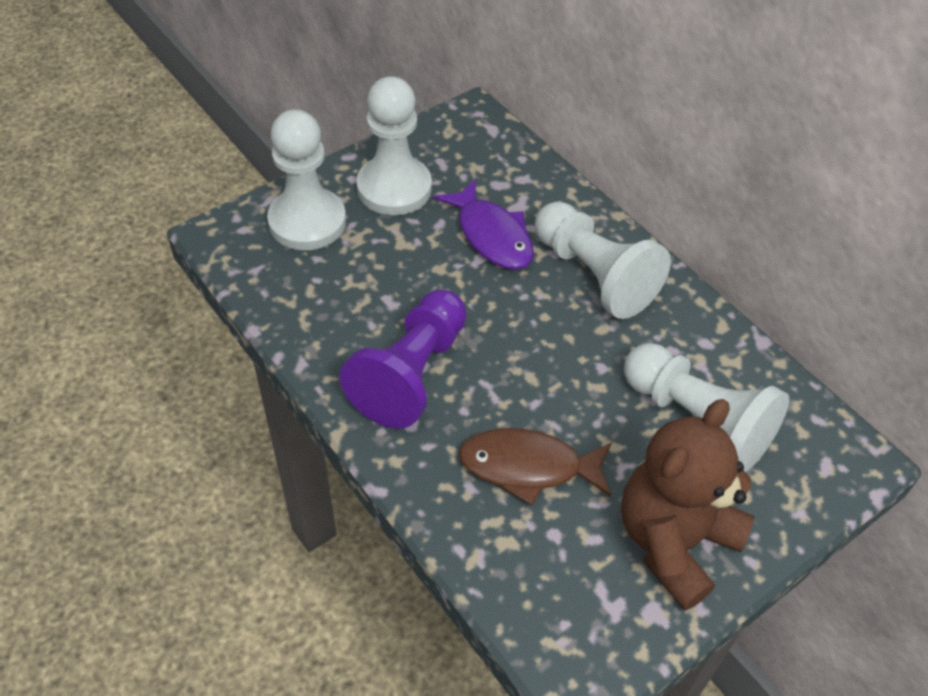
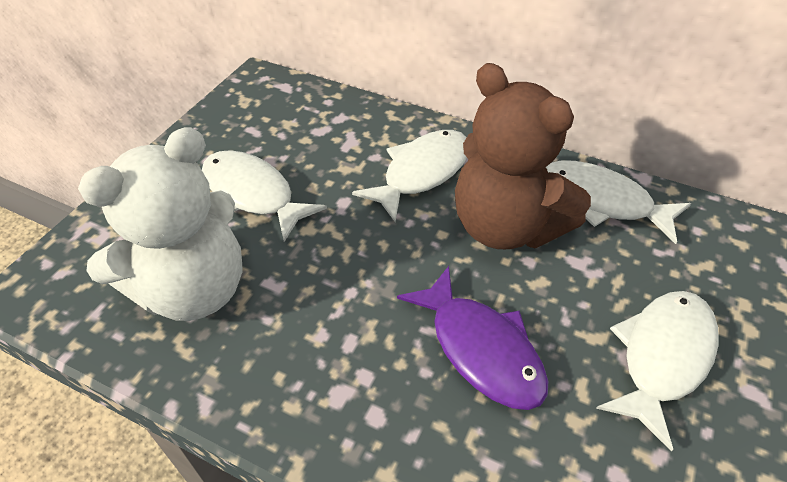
brown fish: 1 -> 0
purple pawn: 1 -> 0
white fish: 0 -> 4
white pawn: 4 -> 0
white teddy bear: 0 -> 1

